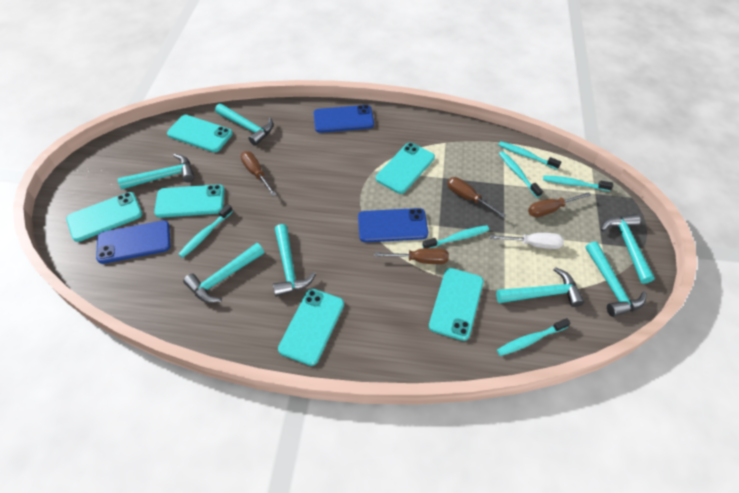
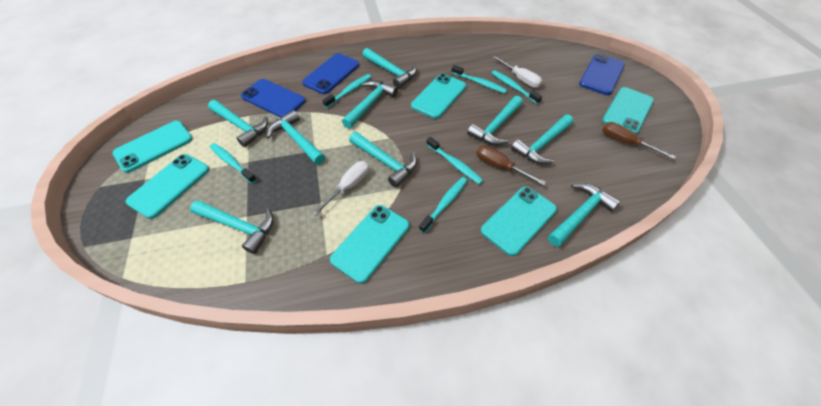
brown screwdriver: 4 -> 2
turquoise hammer: 7 -> 9
white screwdriver: 1 -> 2

